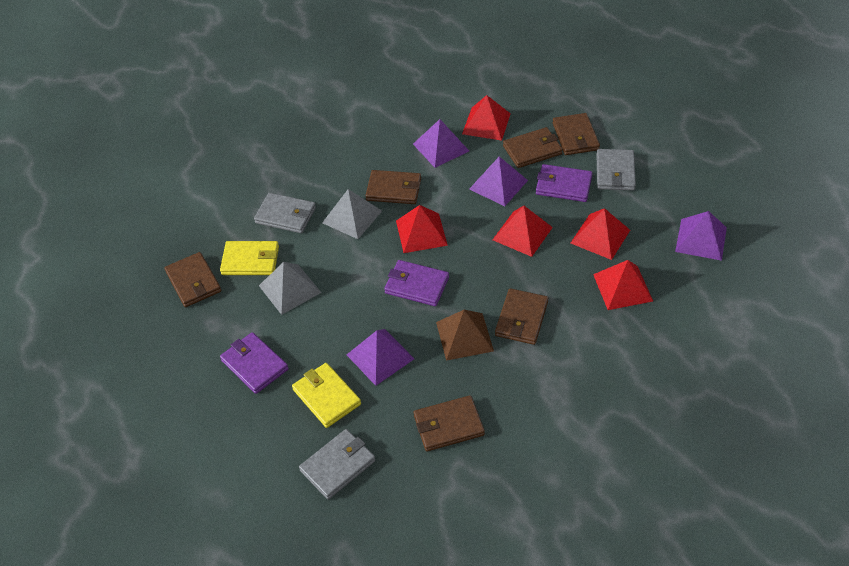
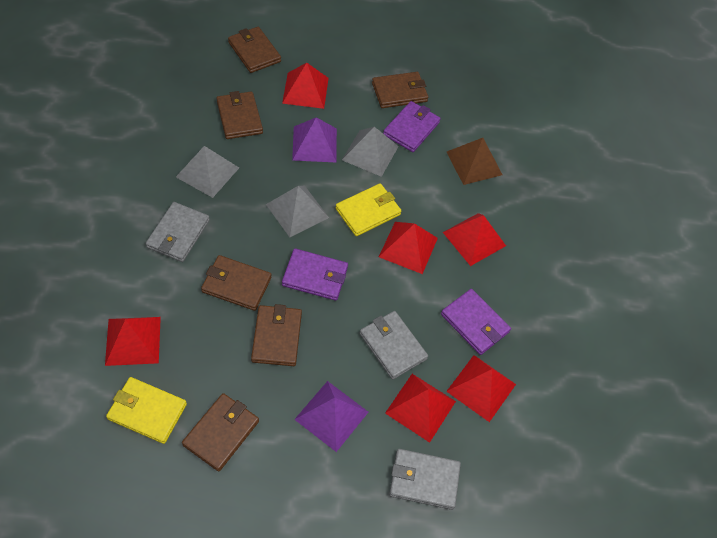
grey pyramid: 2 -> 3
purple pyramid: 4 -> 2
red pyramid: 5 -> 6

